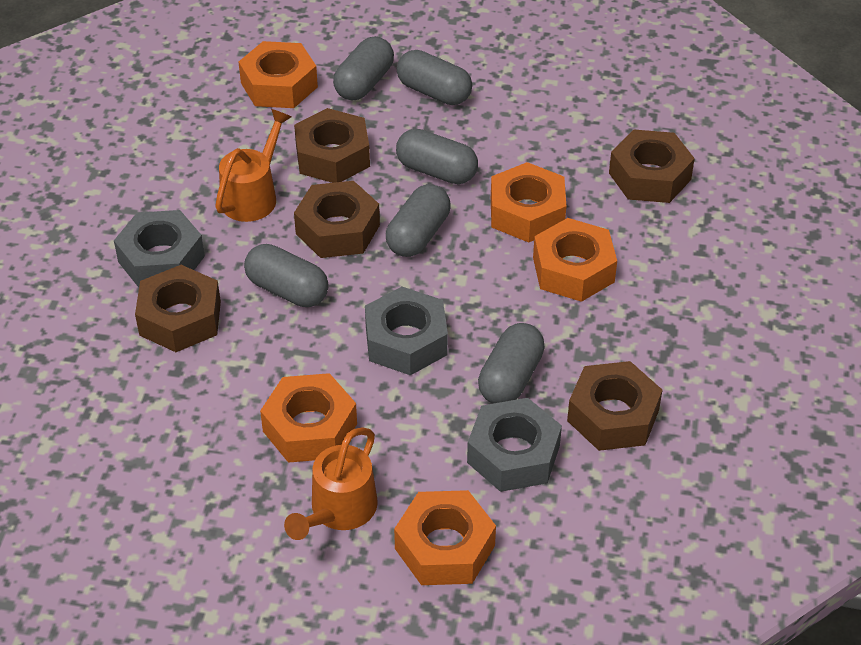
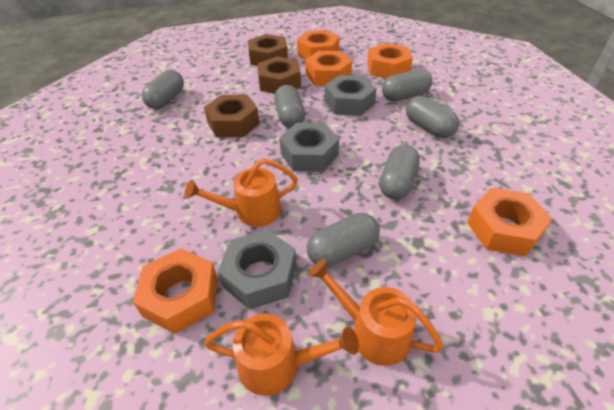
brown nut: 5 -> 3
orange watering can: 2 -> 3

